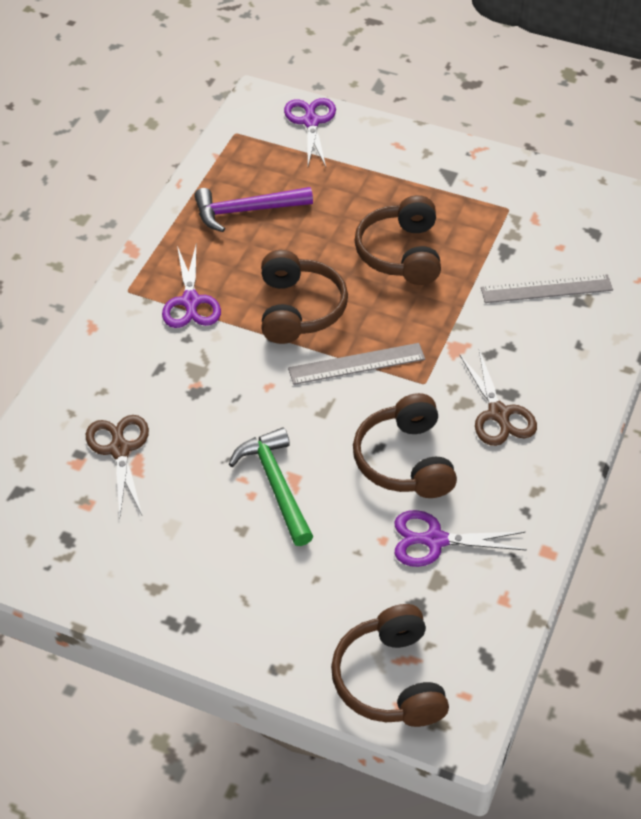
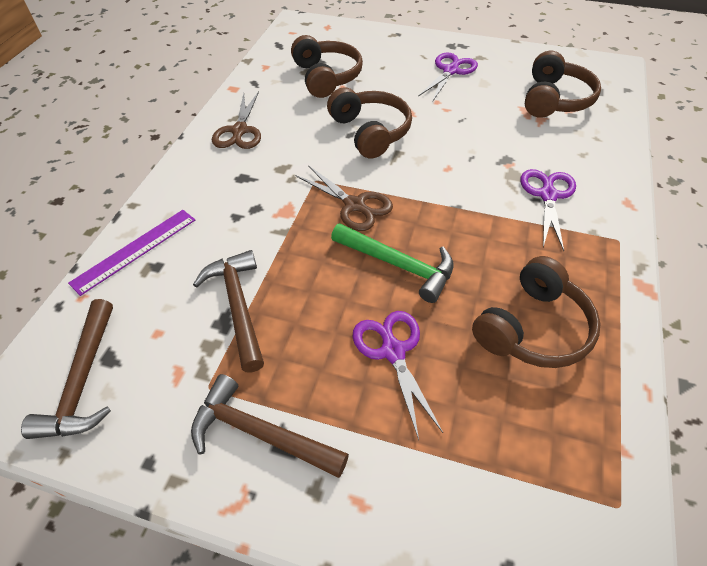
brown hammer: 0 -> 3
grey ruler: 2 -> 0
purple hammer: 1 -> 0
purple ruler: 0 -> 1

